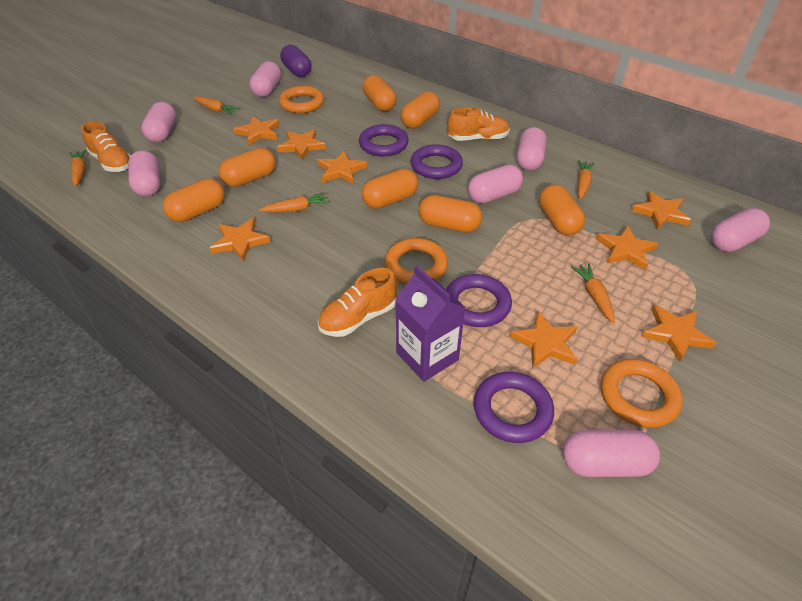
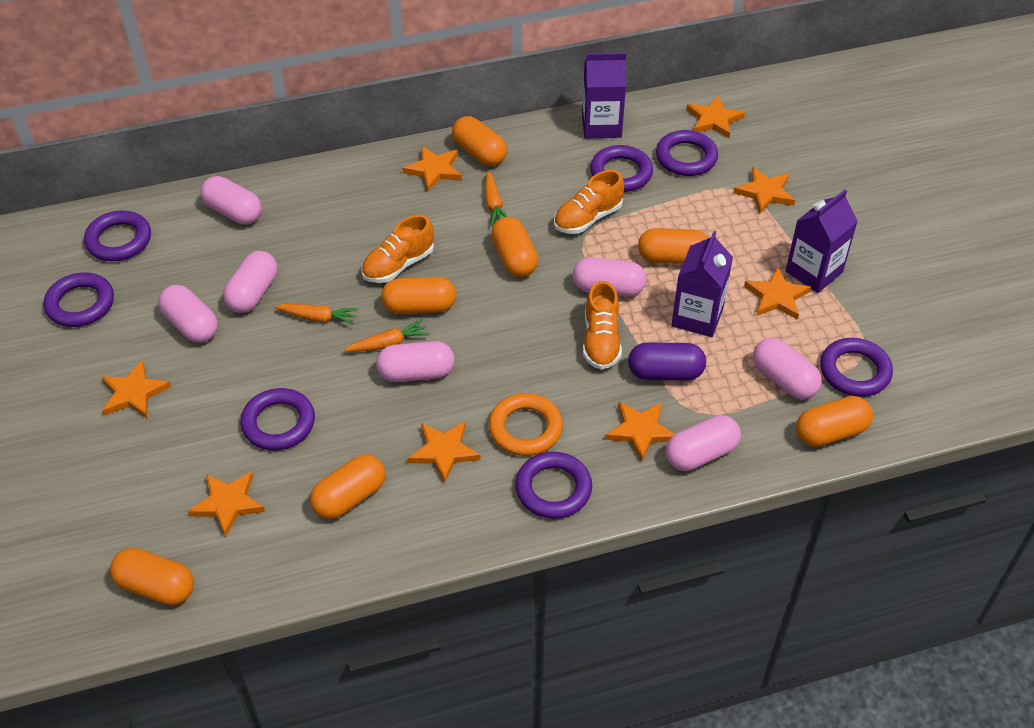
orange carrot: 5 -> 3
orange ring: 3 -> 1
purple carton: 1 -> 3
purple ring: 4 -> 7

